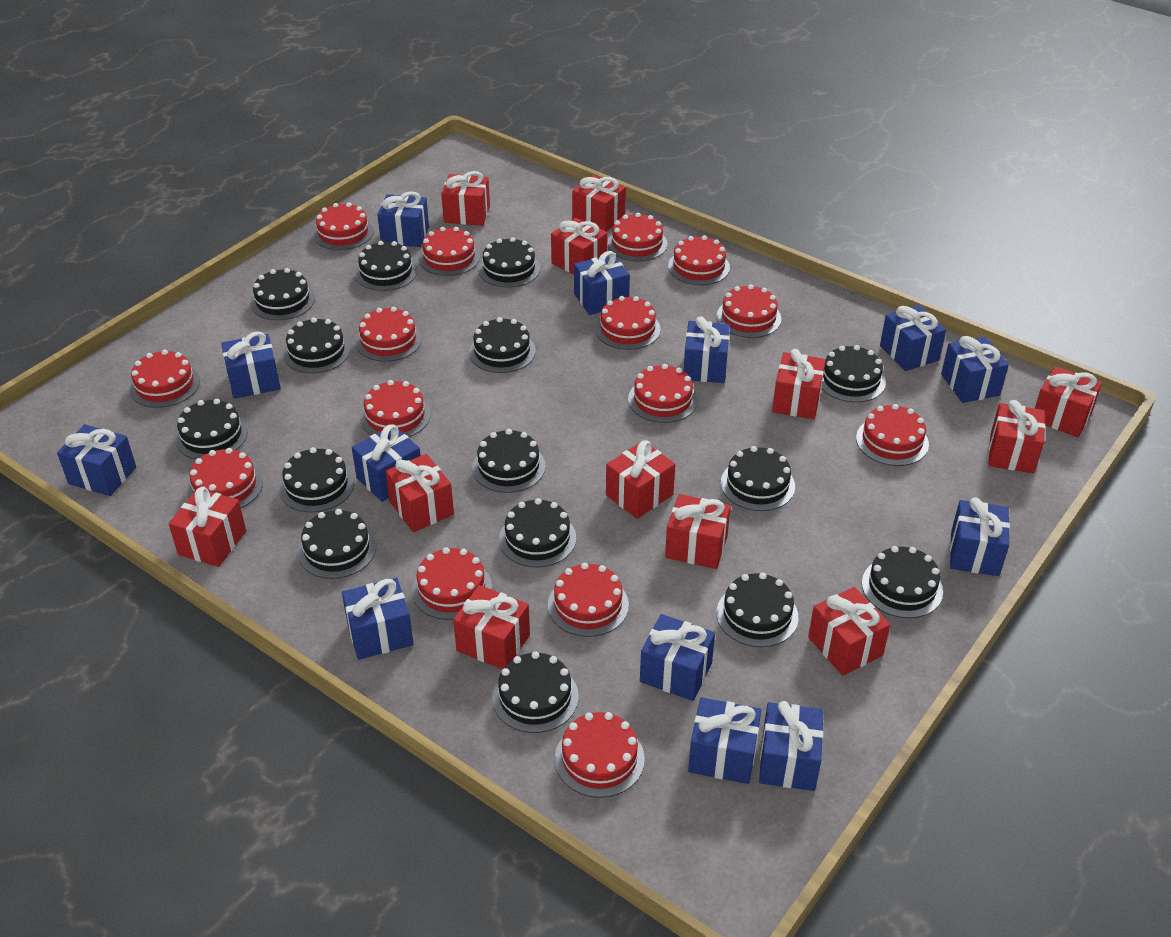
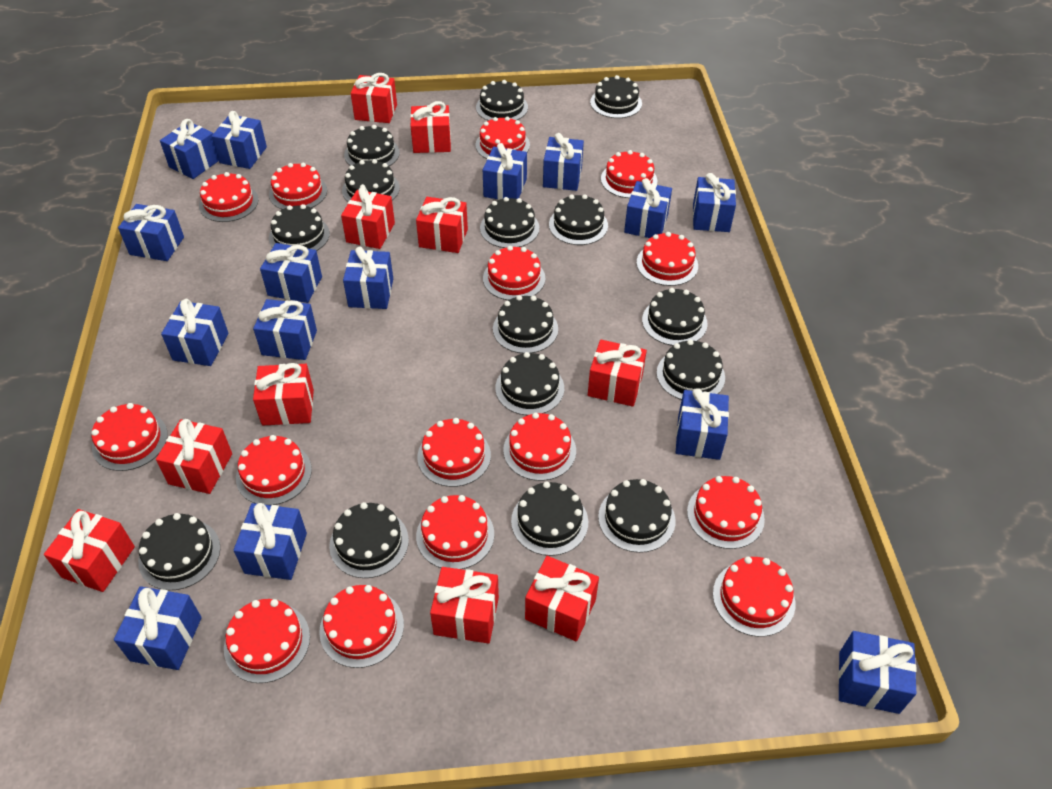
blue gift: 13 -> 15
red gift: 12 -> 10

